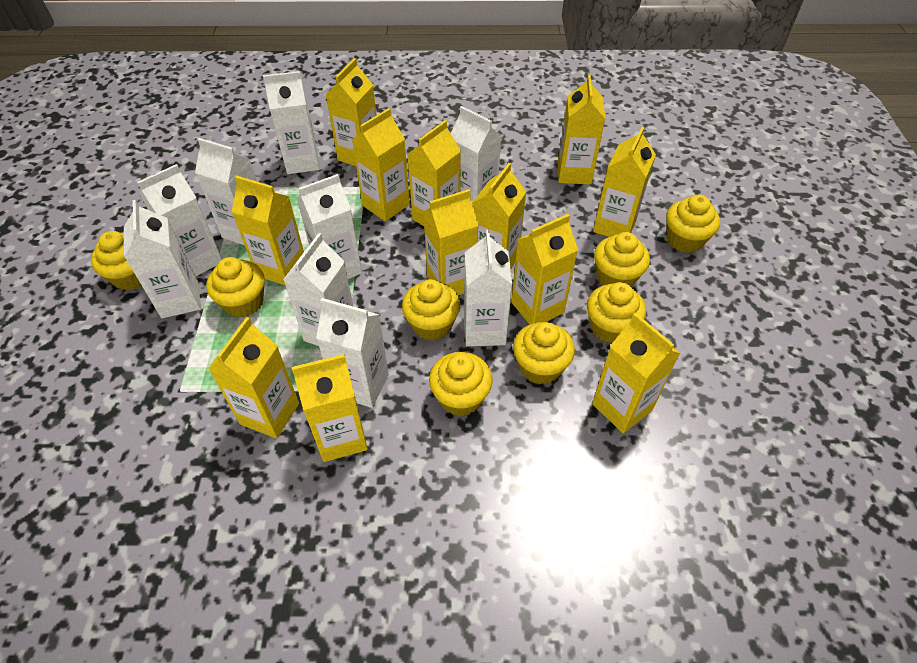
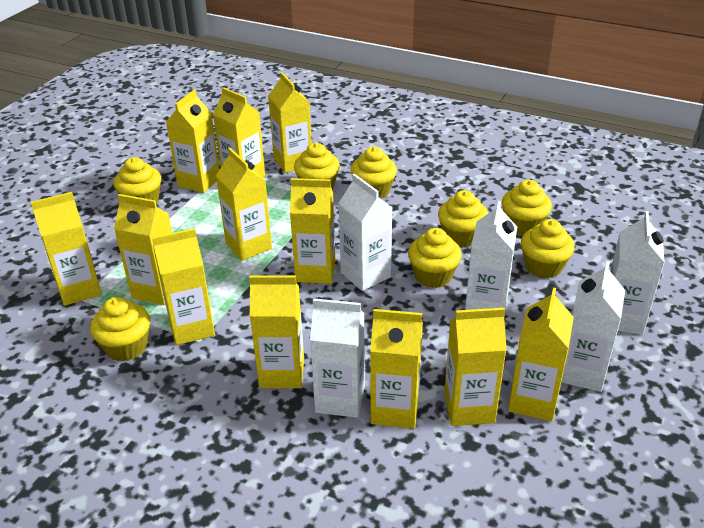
white carton: 9 -> 5

